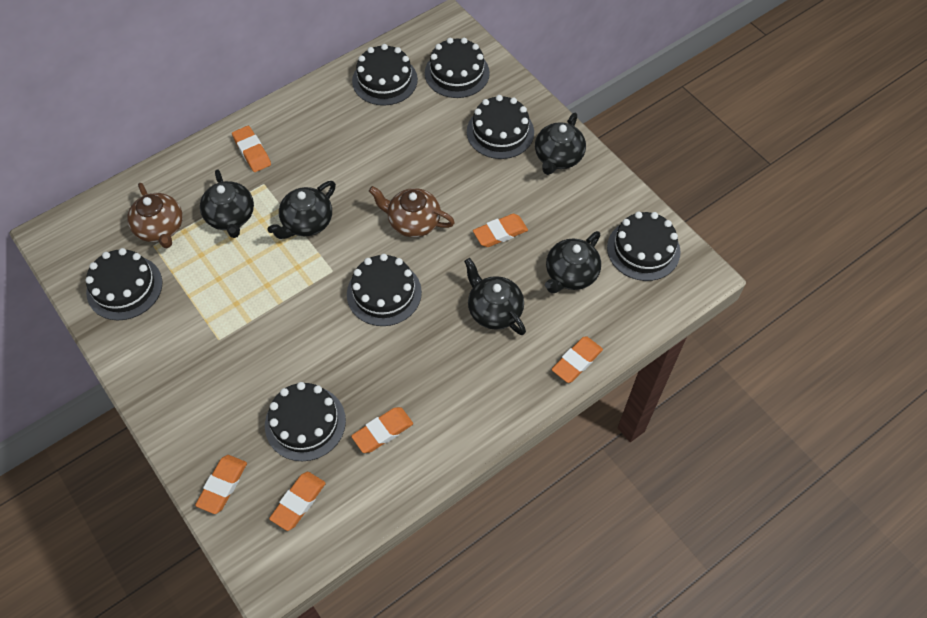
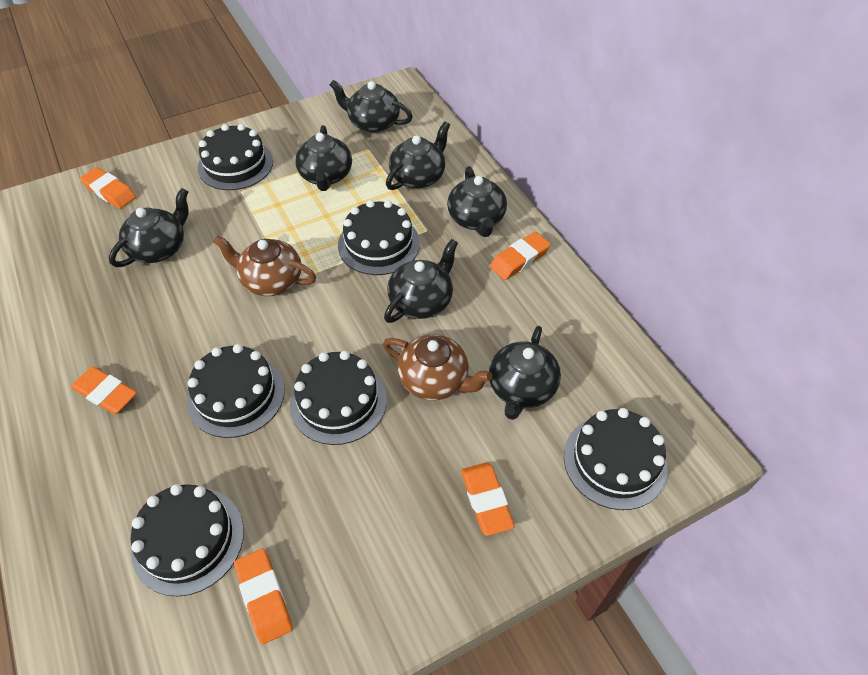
black cake: 7 -> 6
black teapot: 5 -> 7
orange eraser: 6 -> 5

